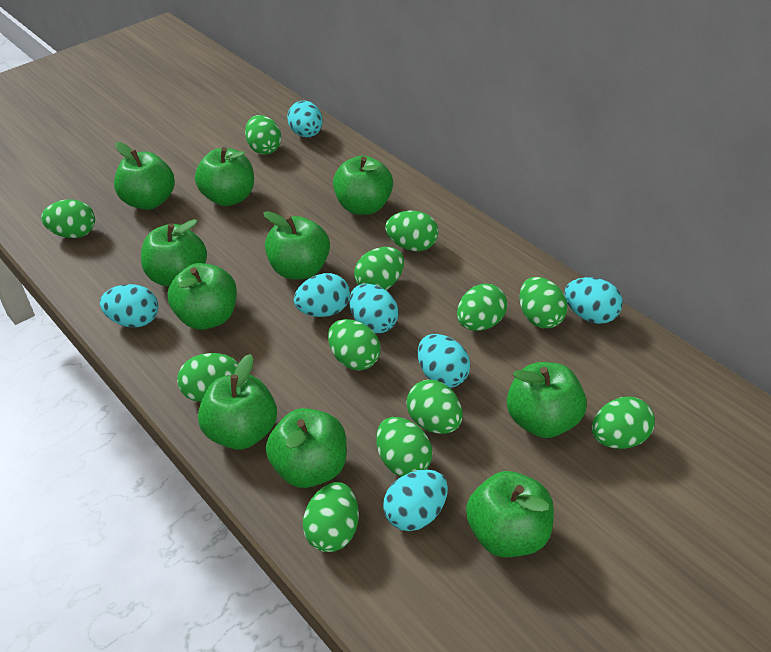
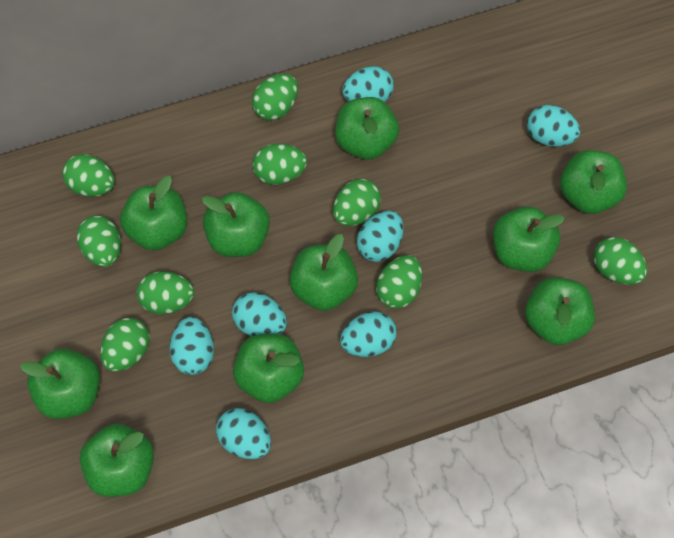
green egg: 12 -> 9

